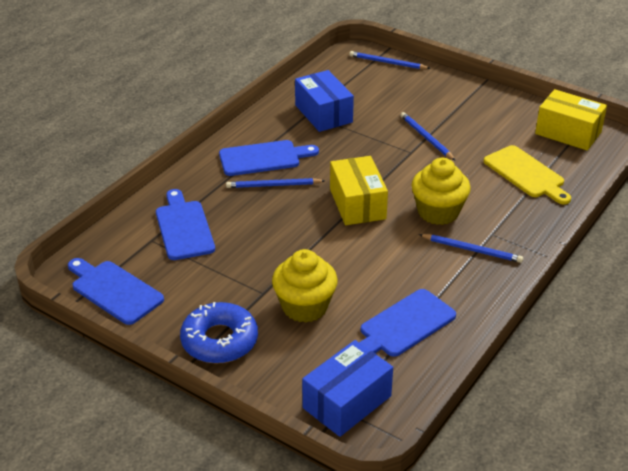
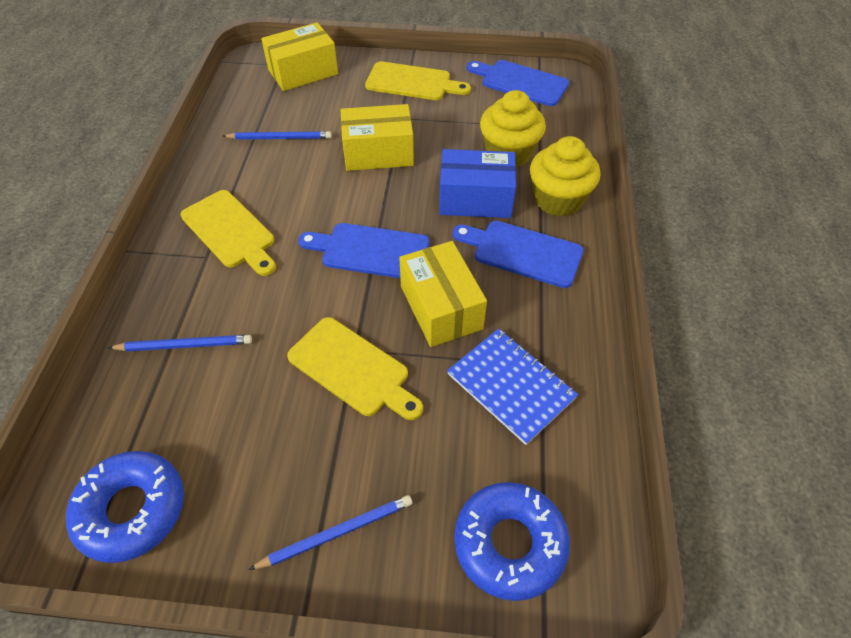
blue box: 2 -> 1
blue cutting board: 4 -> 3
blue donut: 1 -> 2
blue notebook: 0 -> 1
blue pencil: 4 -> 3
yellow box: 2 -> 3
yellow cutting board: 1 -> 3

